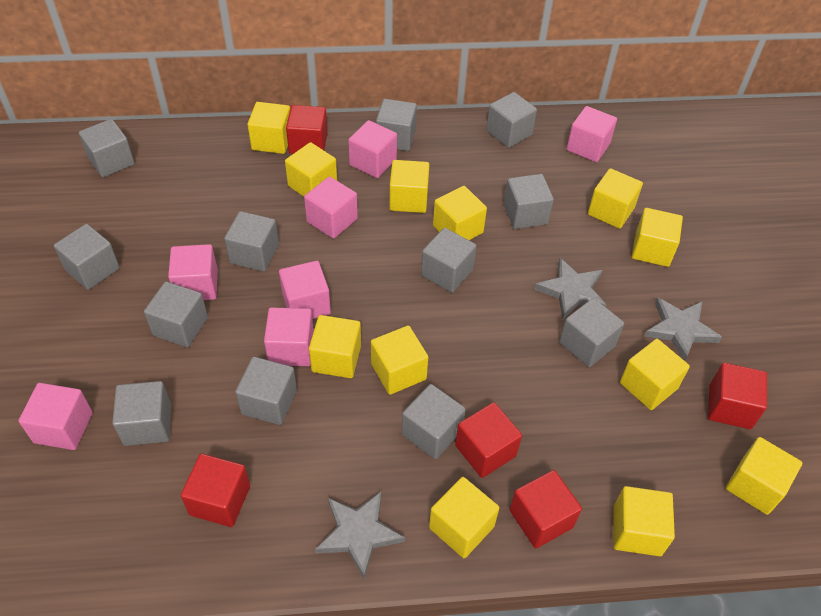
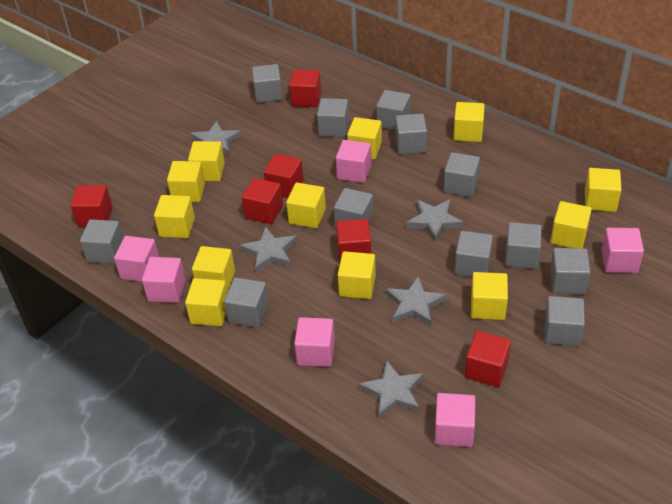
grey star: 3 -> 5
pink cube: 7 -> 6
red cube: 5 -> 6

